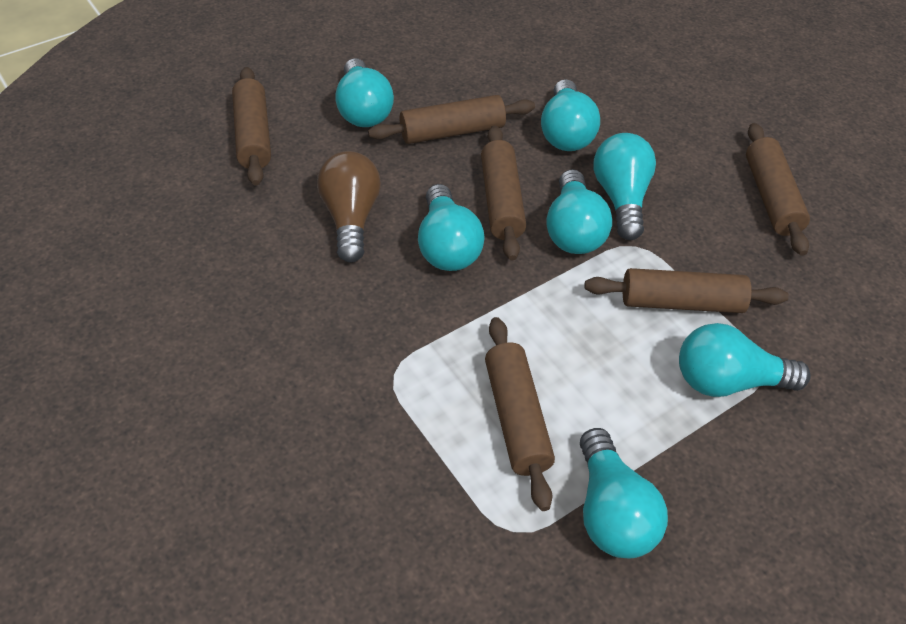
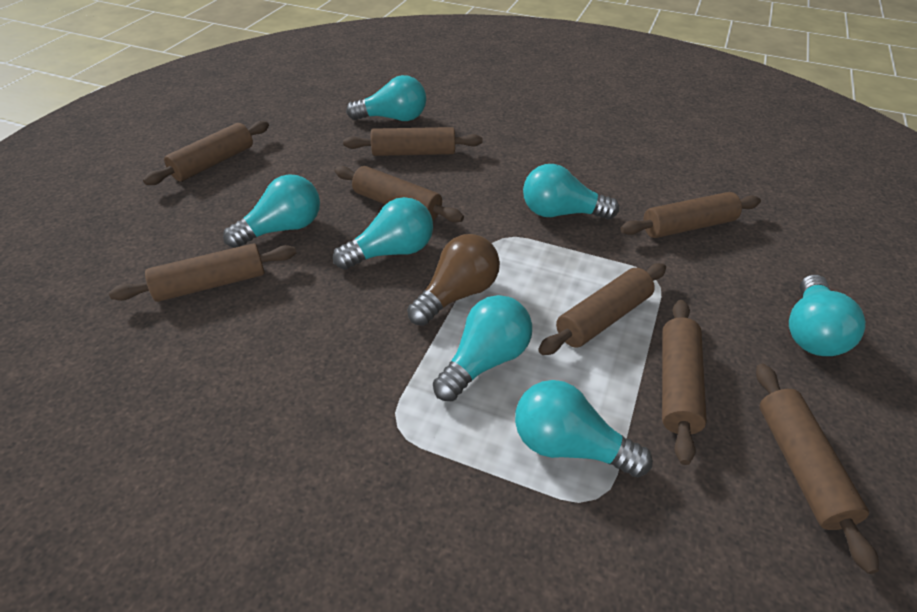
brown rolling pin: 6 -> 8

